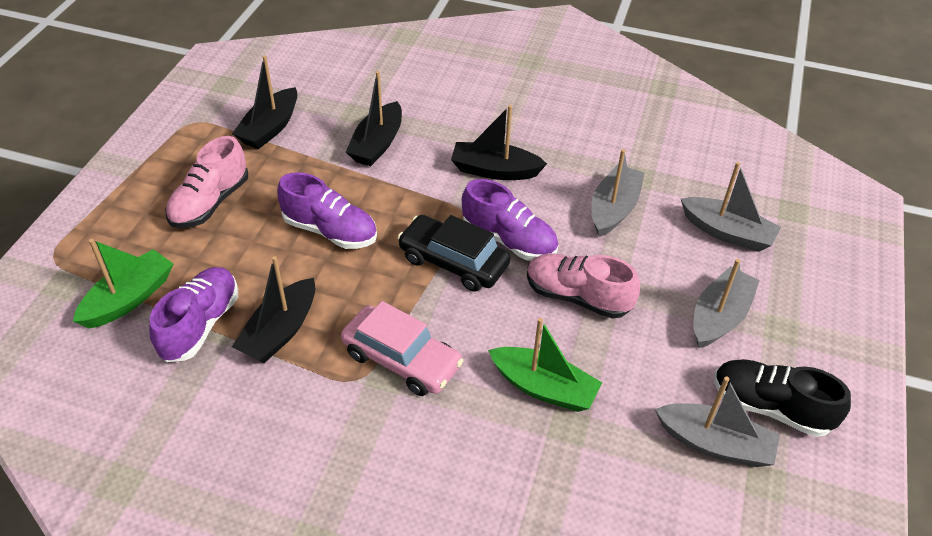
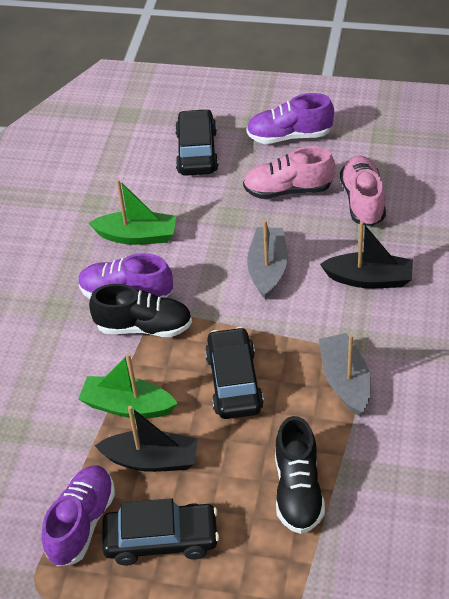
black boat: 4 -> 2
black car: 1 -> 3
black shoe: 1 -> 2
grey boat: 4 -> 2
pink car: 1 -> 0

